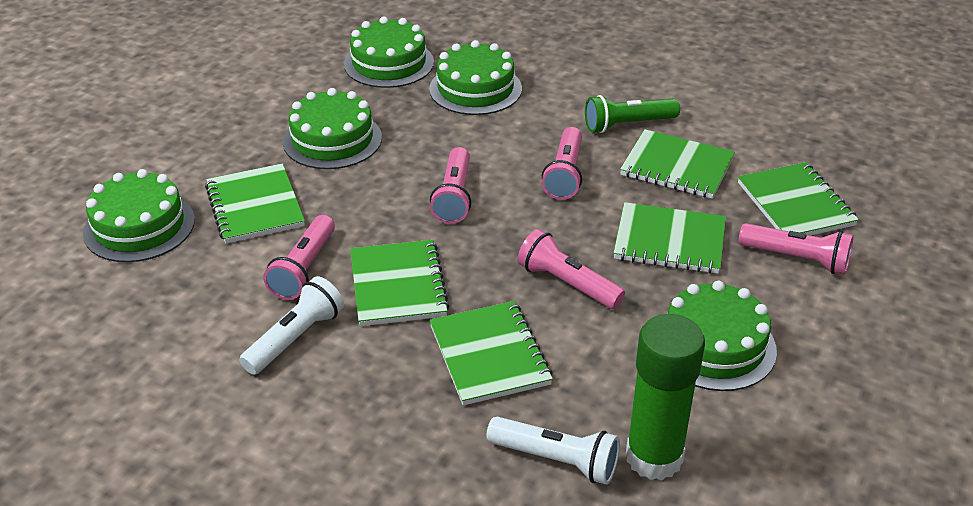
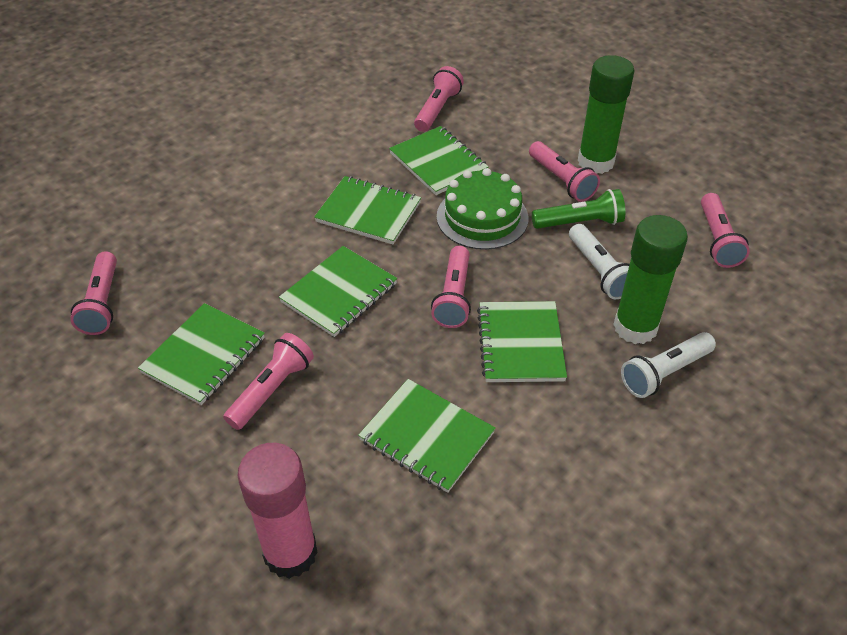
green cake: 5 -> 1
green glue stick: 1 -> 2
pink flashlight: 5 -> 6
pink glue stick: 0 -> 1

